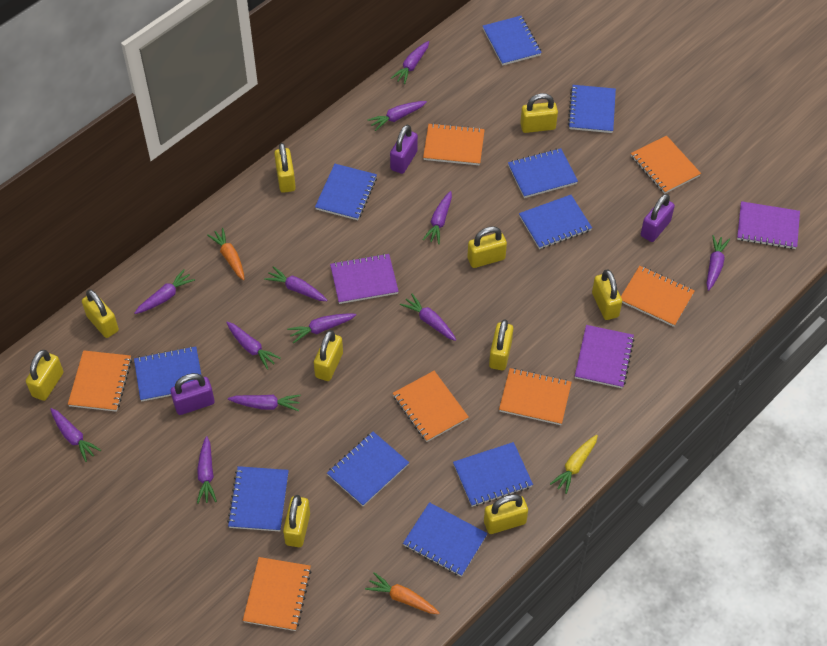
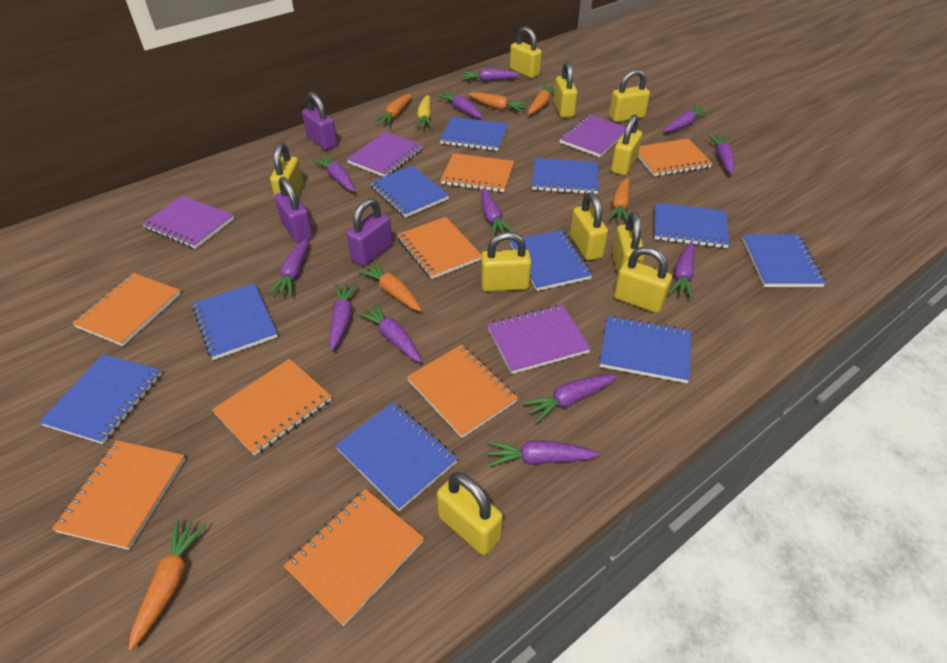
orange carrot: 2 -> 6
orange notebook: 7 -> 8
purple notebook: 3 -> 4

